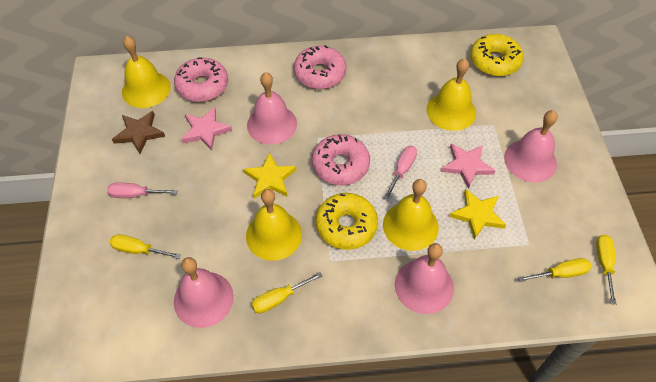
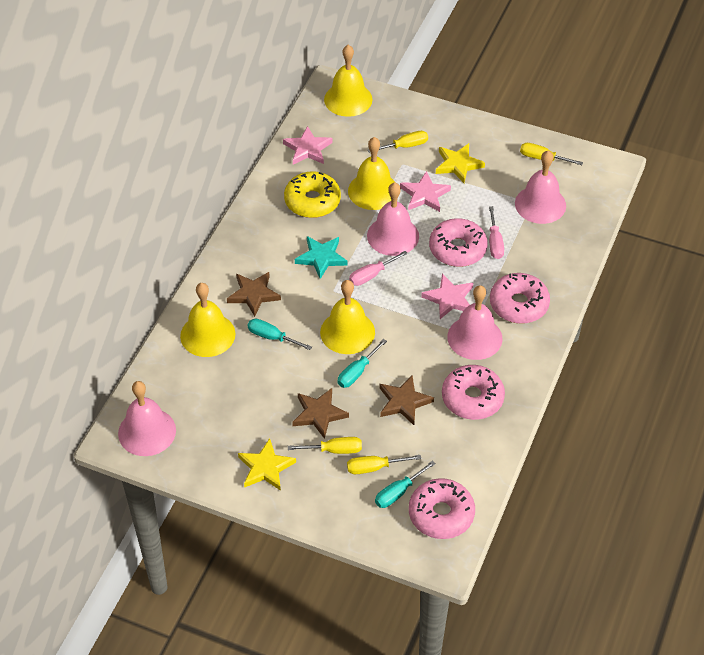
brown star: 1 -> 3
pink donut: 3 -> 4
pink star: 2 -> 3
turquoise screwdriver: 0 -> 3
turquoise star: 0 -> 1
yellow donut: 2 -> 1

